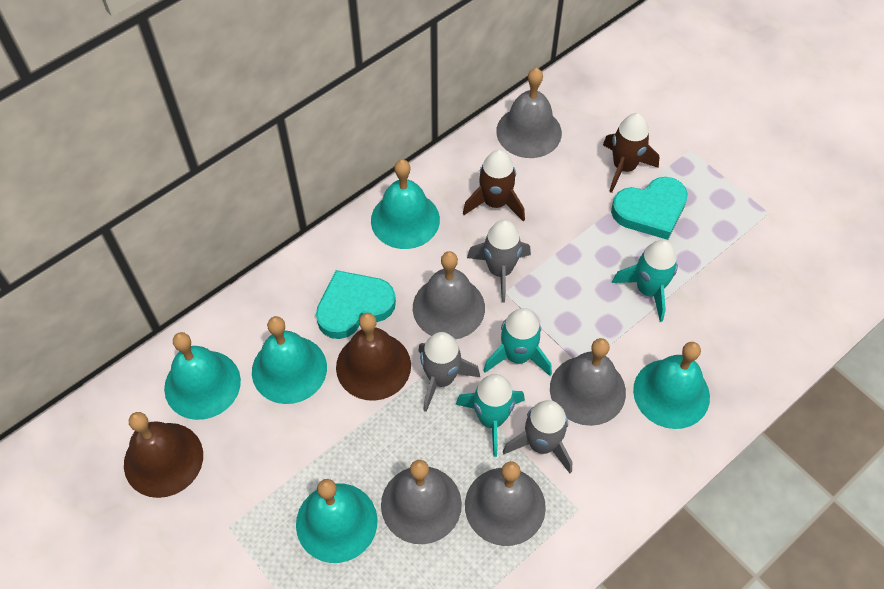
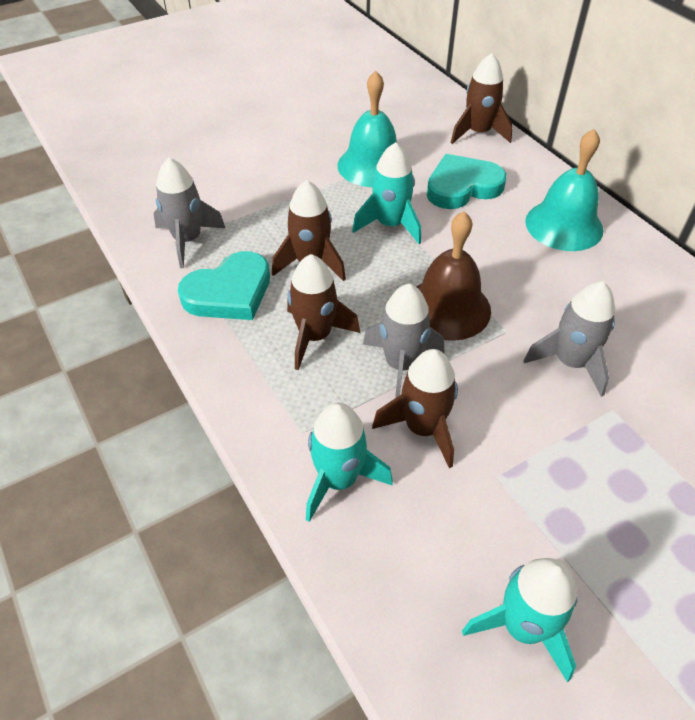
brown bell: 2 -> 1
brown rocket: 2 -> 4
grey bell: 5 -> 0
turquoise bell: 5 -> 2

